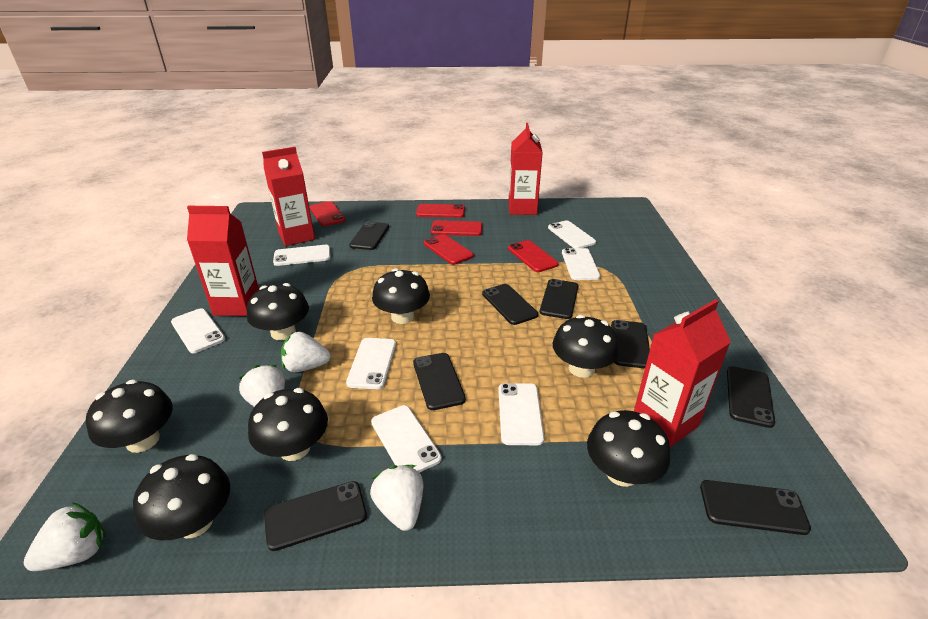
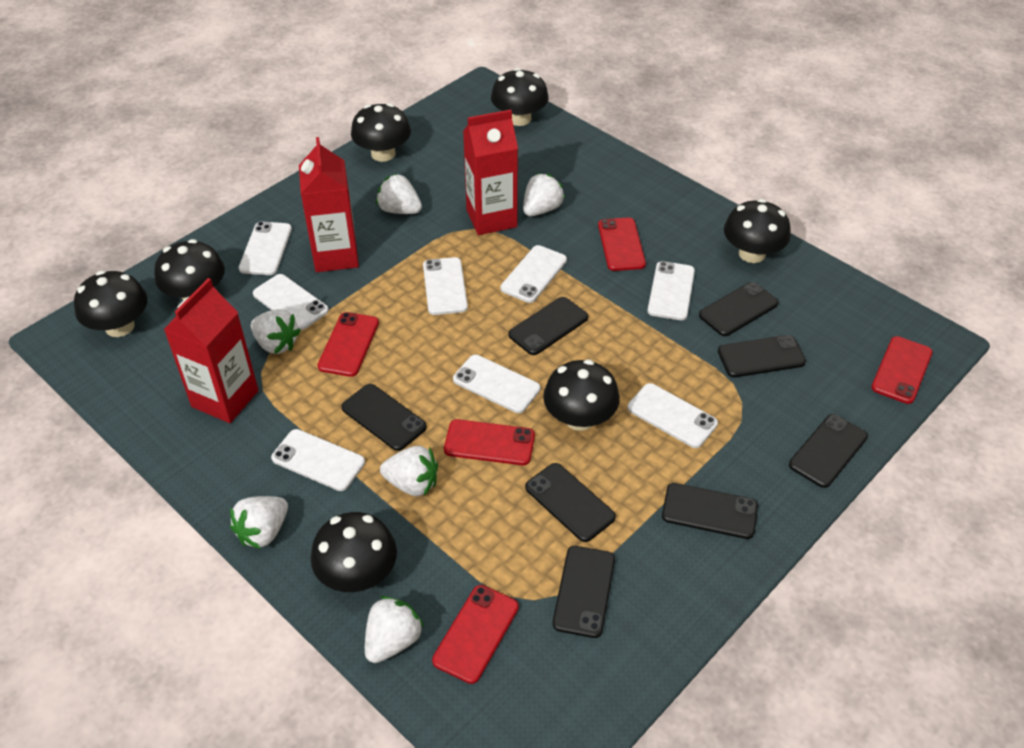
red carton: 4 -> 3
white phone: 7 -> 8
white strawberry: 4 -> 6

